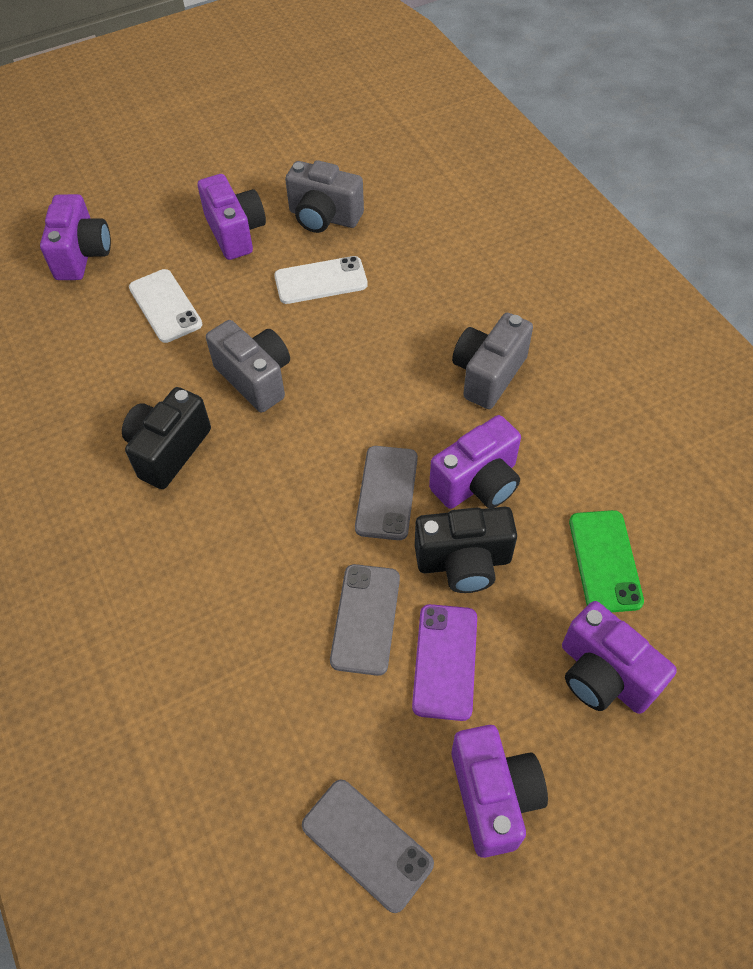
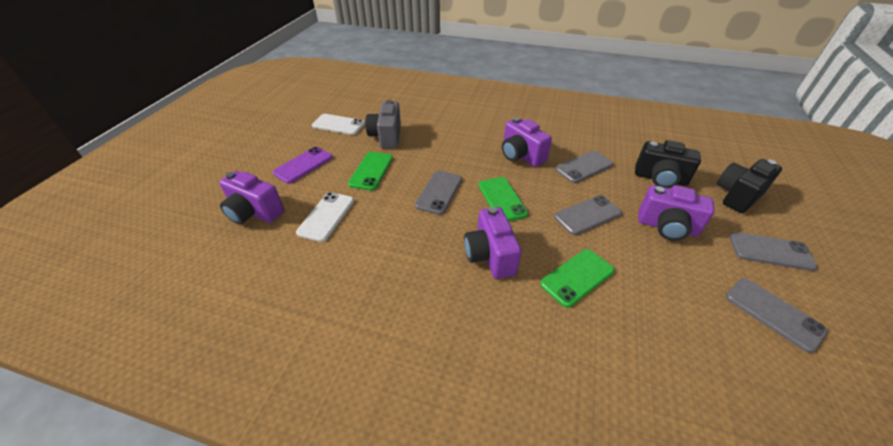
green phone: 1 -> 3
grey camera: 3 -> 1
grey phone: 3 -> 5
purple camera: 5 -> 4

